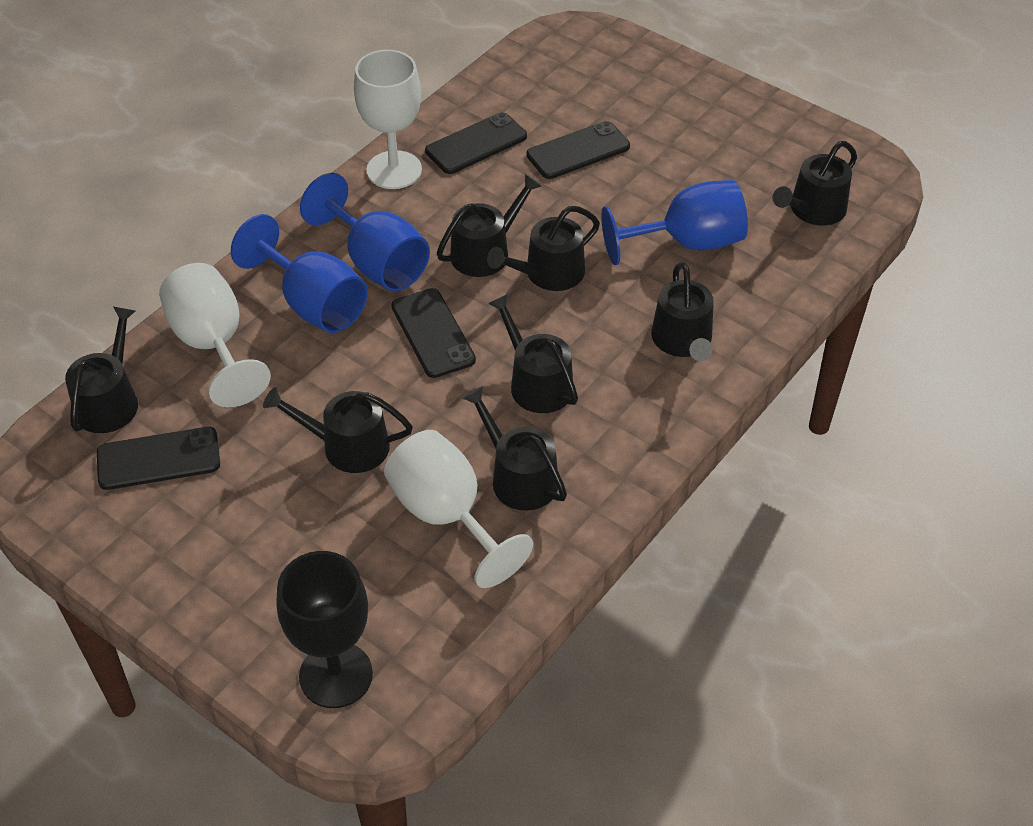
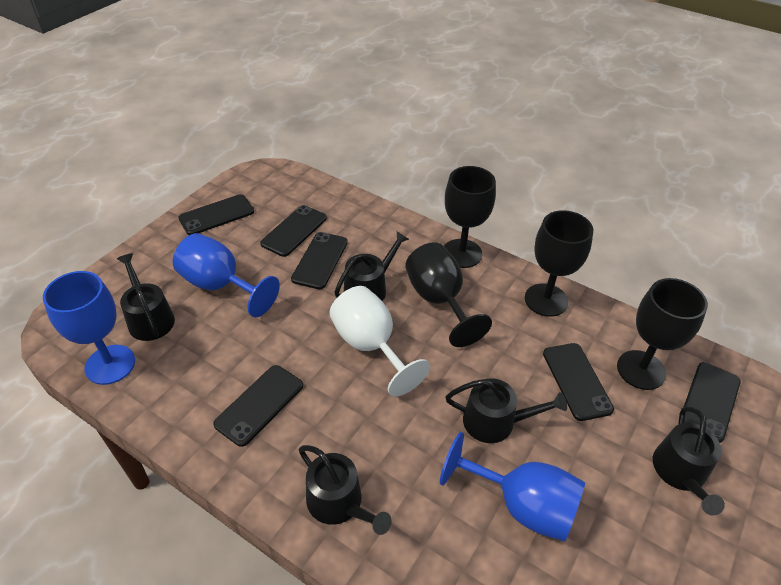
black goblet: 1 -> 4
black phone: 4 -> 6
black watering can: 8 -> 5
white goblet: 3 -> 1

